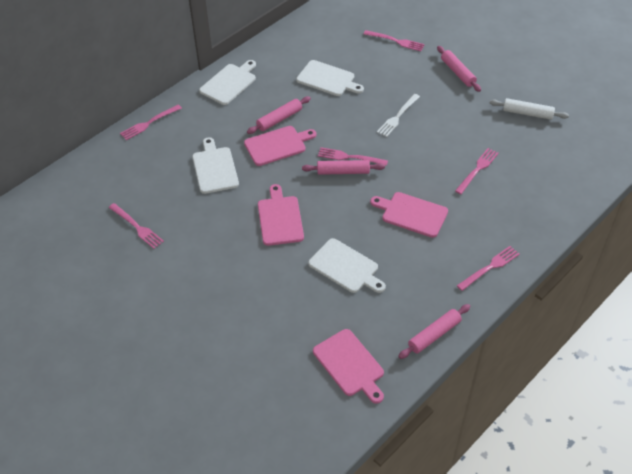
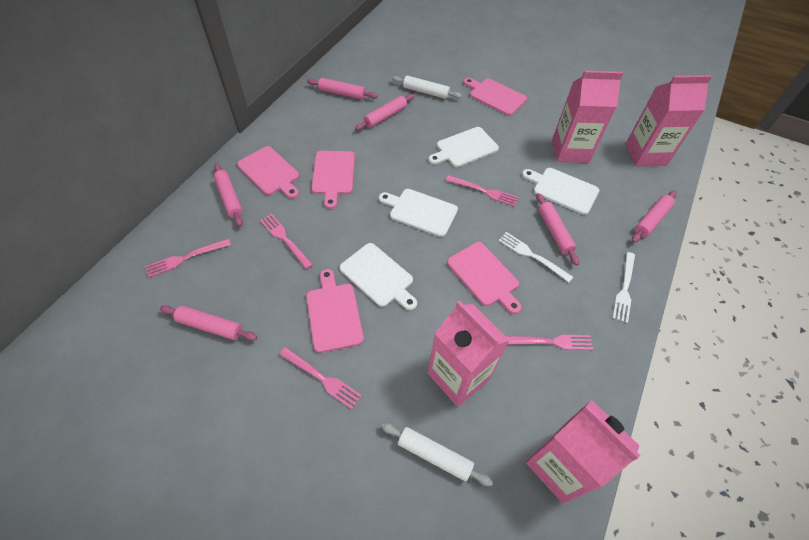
pink carton: 0 -> 4
pink cutting board: 4 -> 5
pink fork: 6 -> 5
pink rolling pin: 4 -> 6
white fork: 1 -> 2
white rolling pin: 1 -> 2

